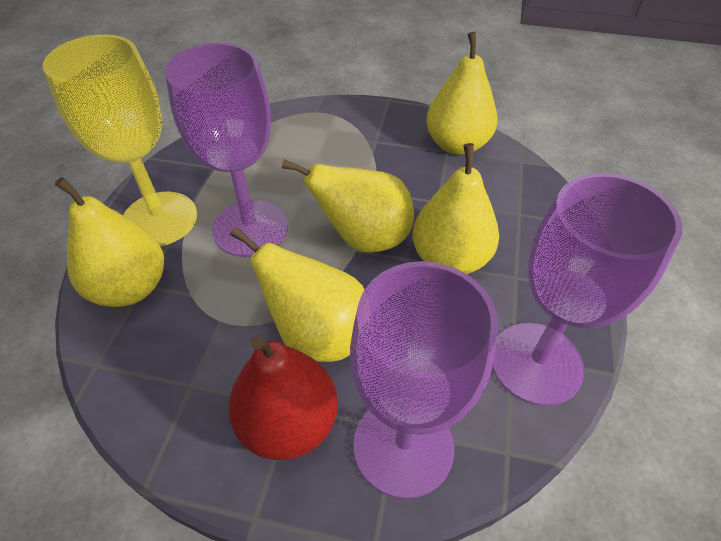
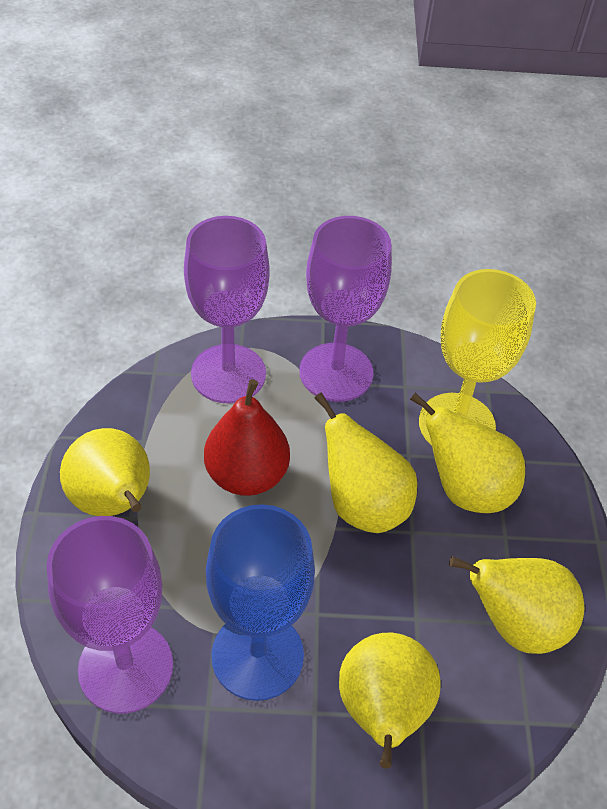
blue goblet: 0 -> 1

